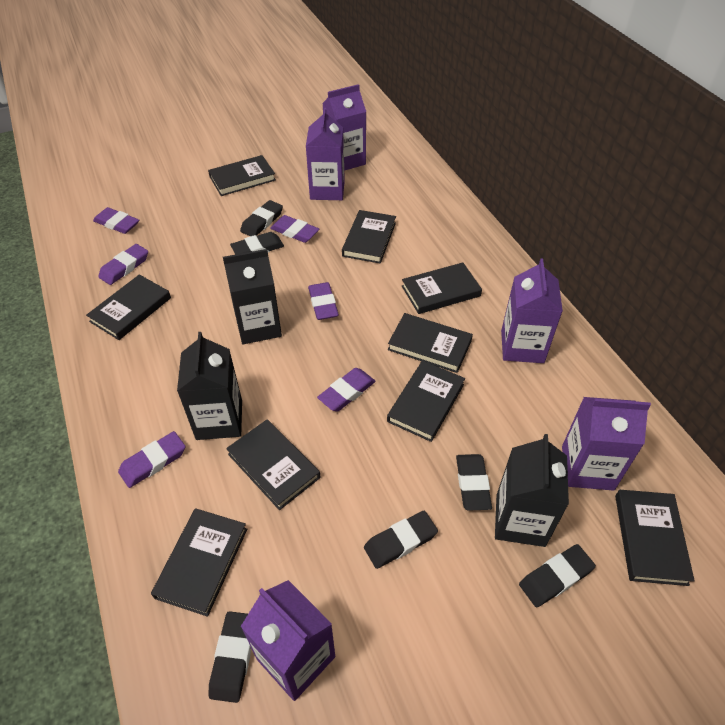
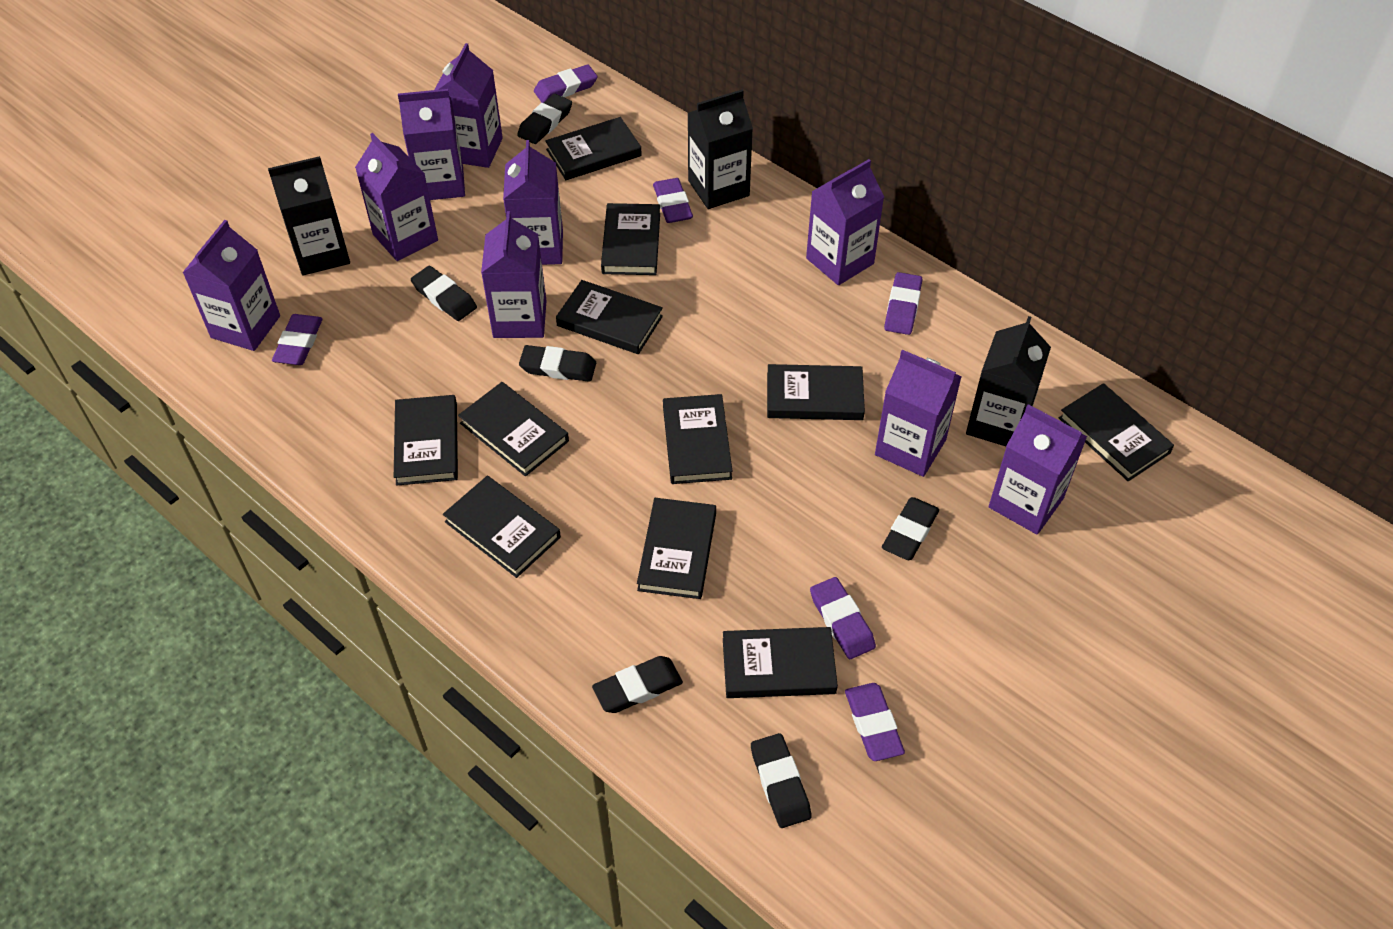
black book: 9 -> 11
purple carton: 5 -> 9

